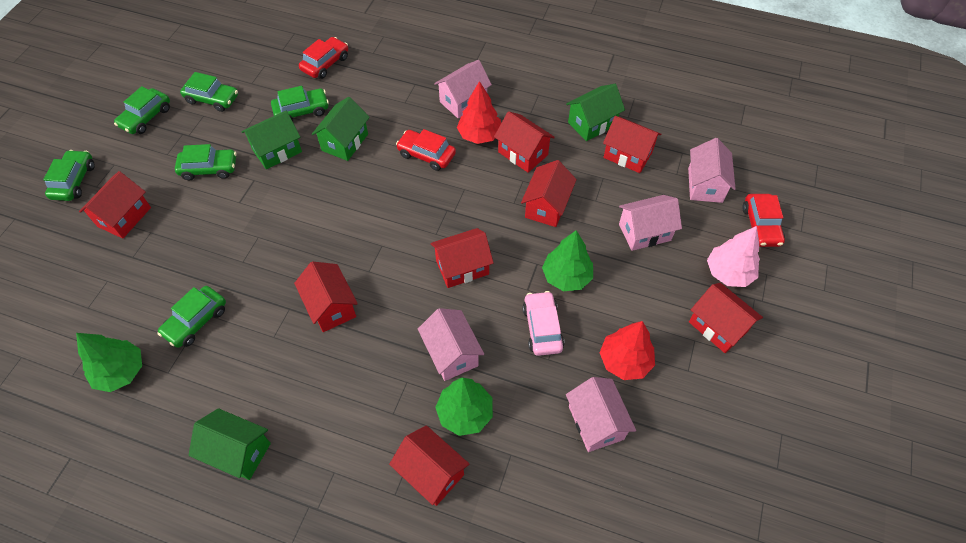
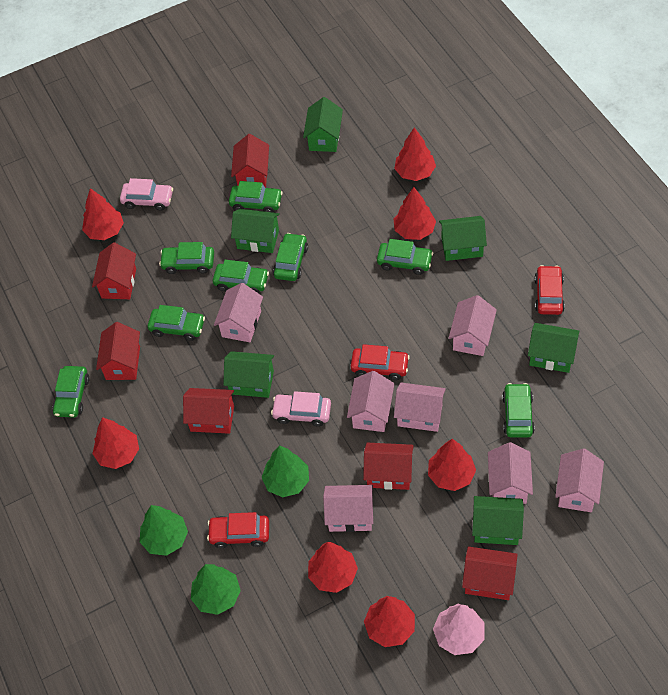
green car: 6 -> 8
green house: 4 -> 6
pink car: 1 -> 2
pink house: 5 -> 7
red house: 8 -> 6
red tree: 2 -> 7

